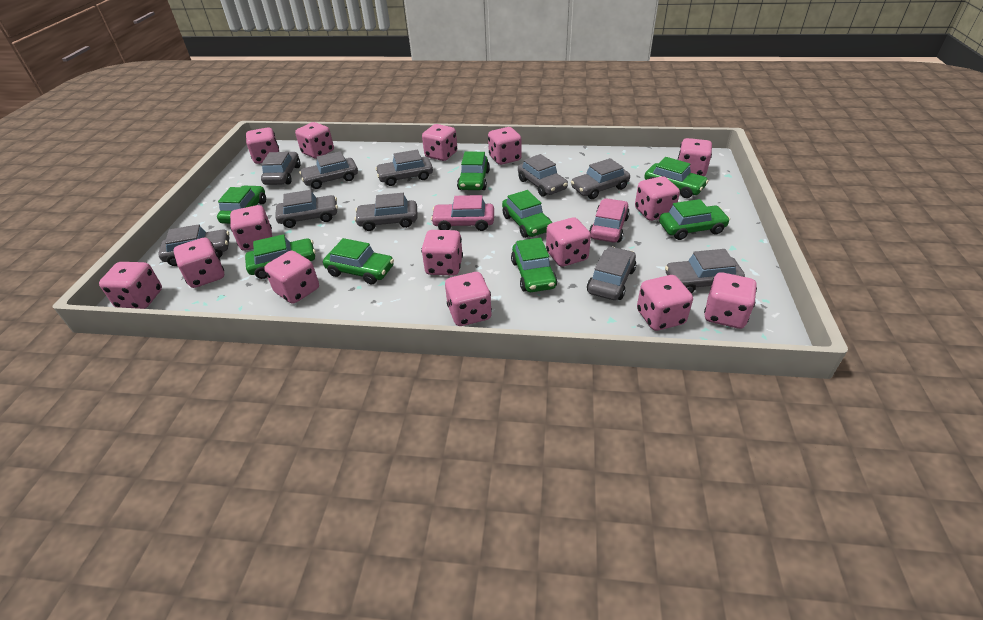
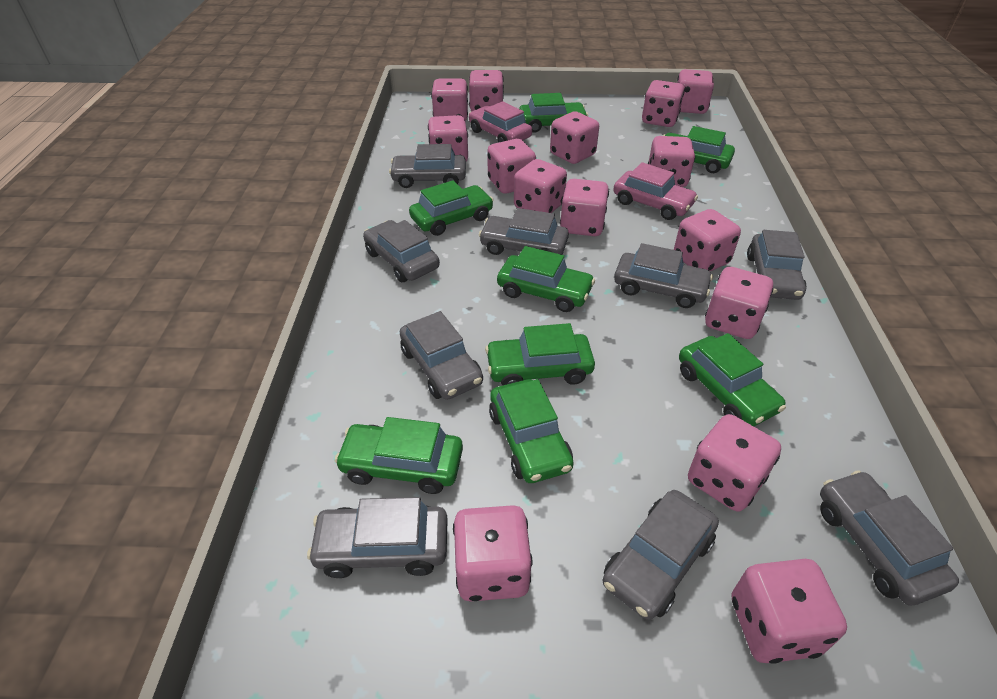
grey car: 10 -> 9

